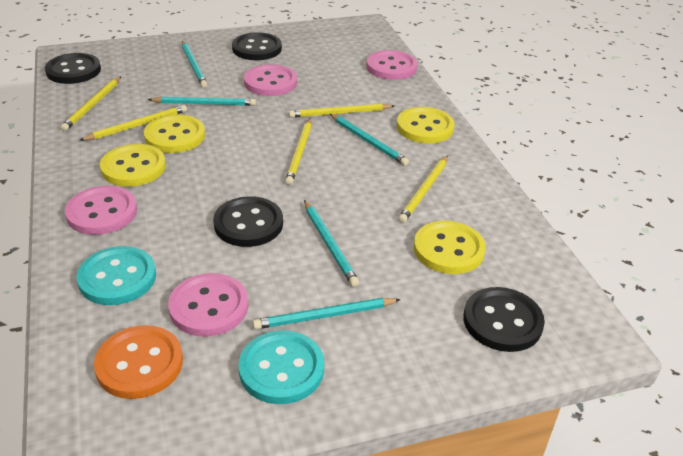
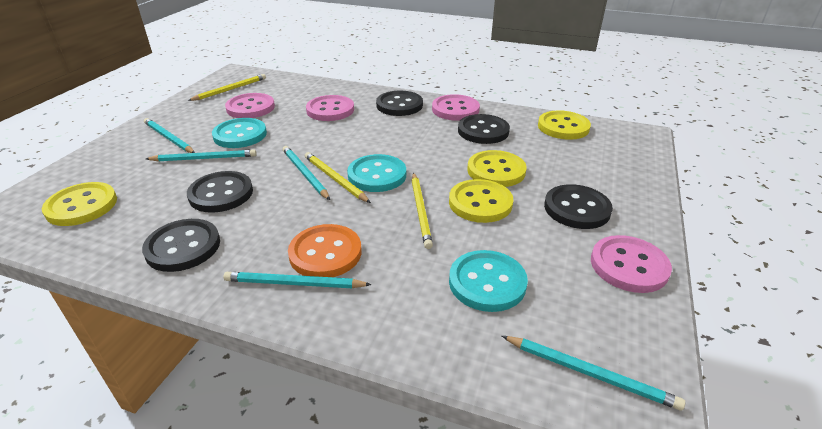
black button: 4 -> 5
turquoise button: 2 -> 3
yellow pencil: 5 -> 3

